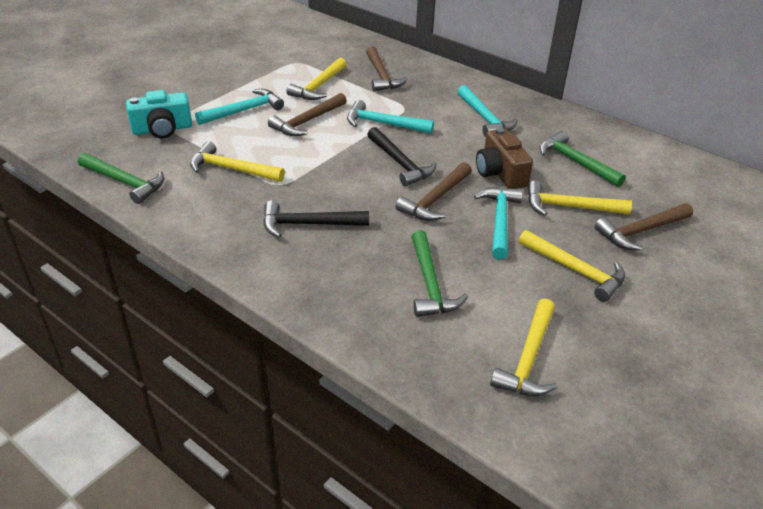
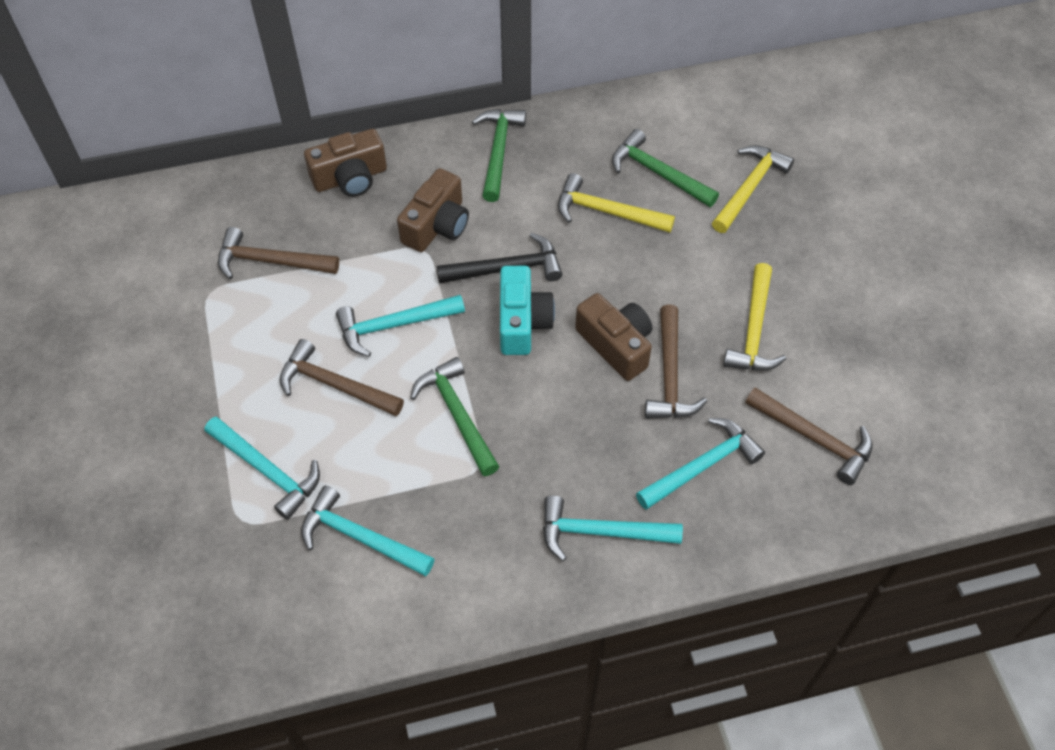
black hammer: 2 -> 1
brown camera: 1 -> 3
turquoise hammer: 4 -> 5
yellow hammer: 5 -> 3

